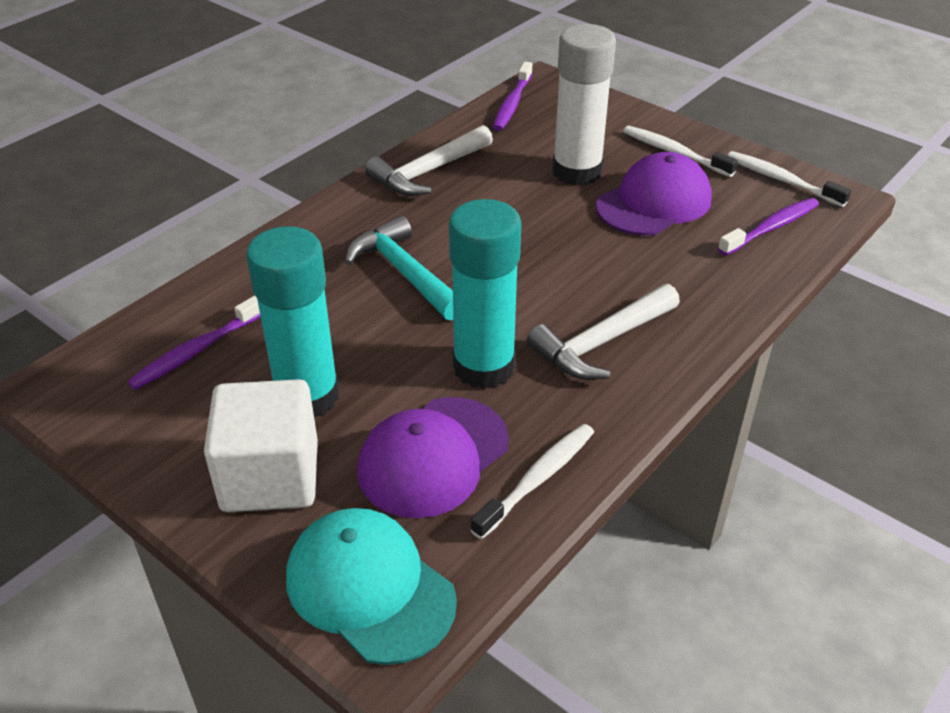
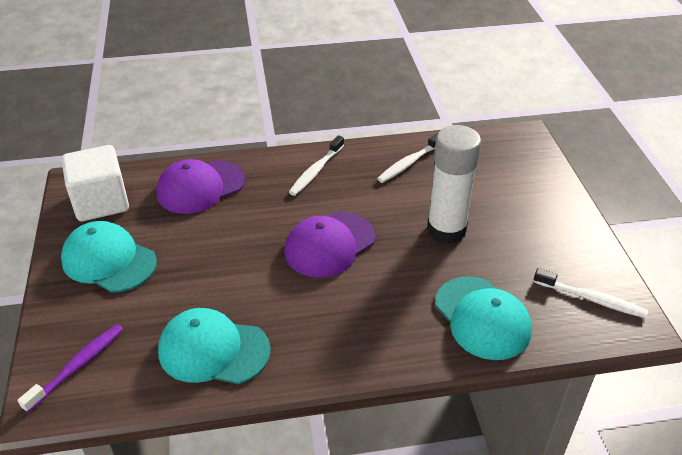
purple toothbrush: 3 -> 1
turquoise cap: 1 -> 3
turquoise glue stick: 2 -> 0
turquoise hammer: 1 -> 0
white hammer: 2 -> 0

